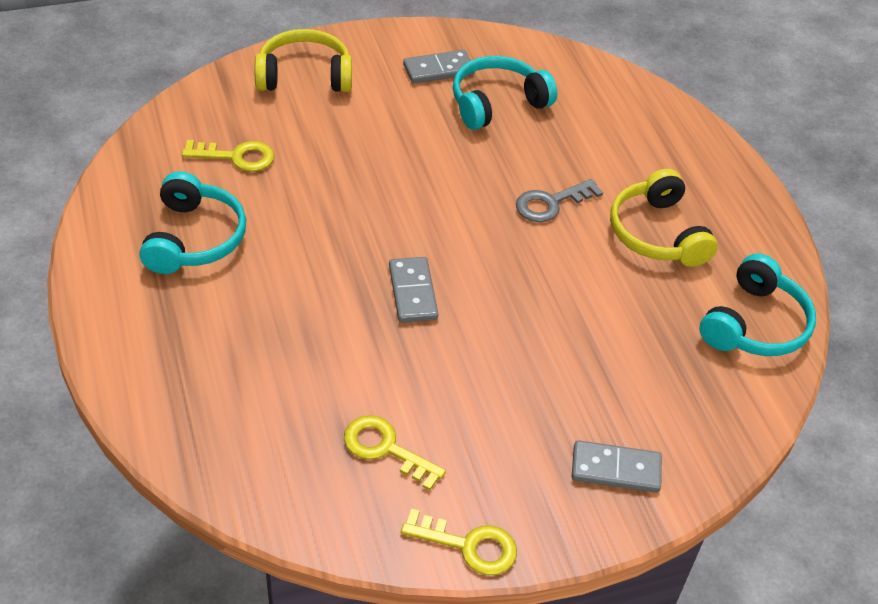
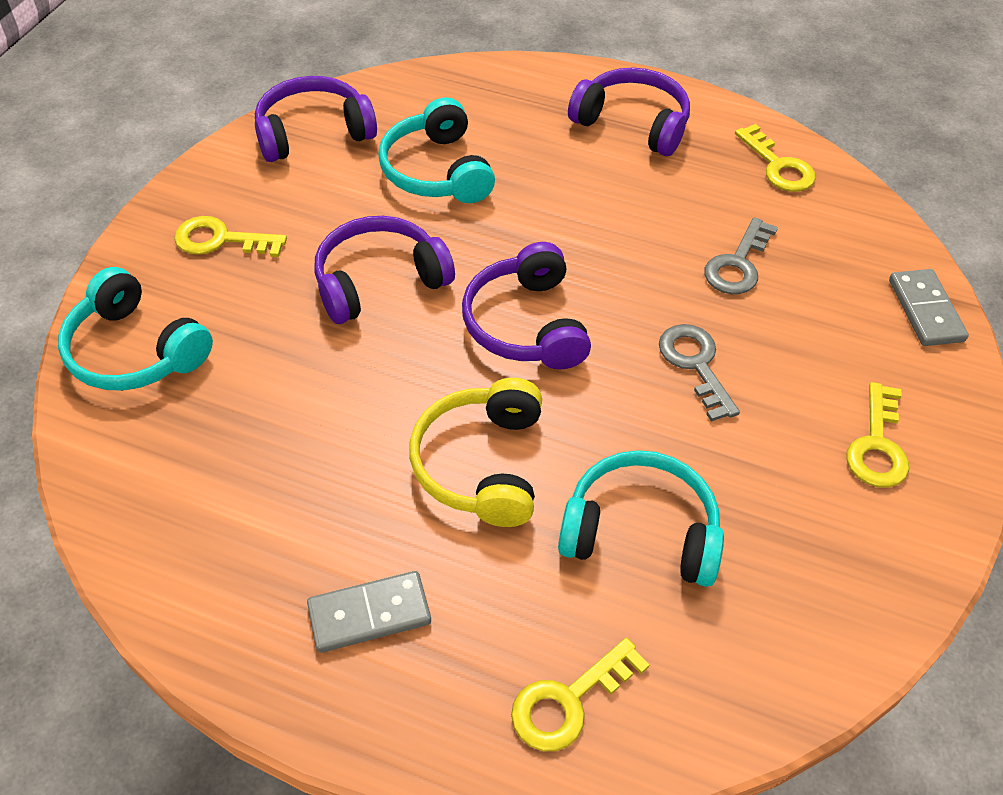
grey domino: 3 -> 2
grey key: 1 -> 2
purple headphones: 0 -> 4
yellow headphones: 2 -> 1
yellow key: 3 -> 4

